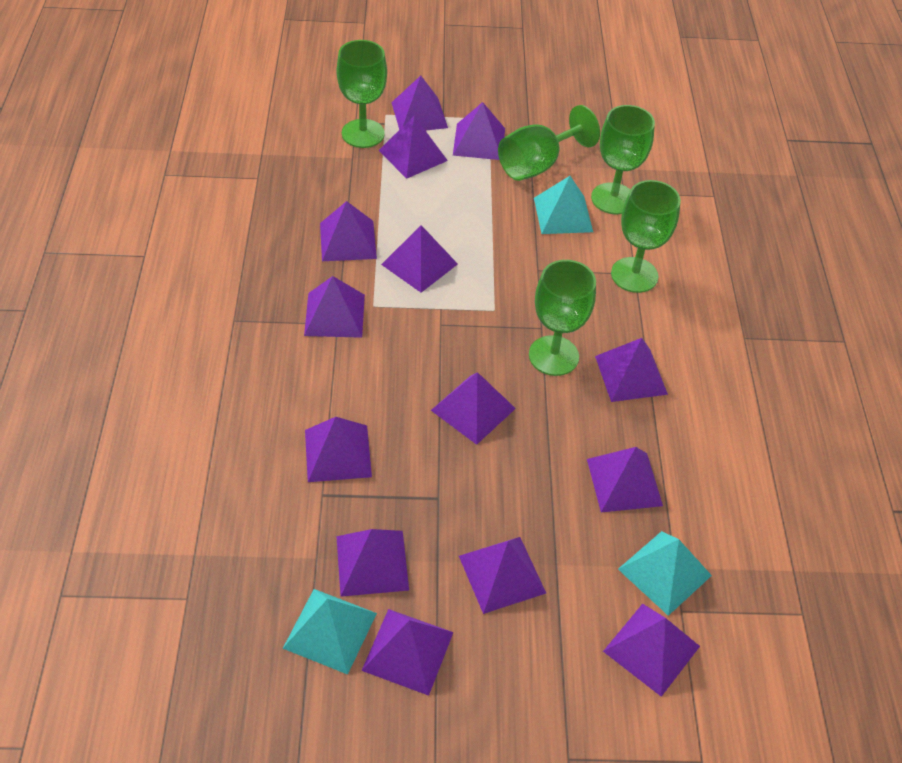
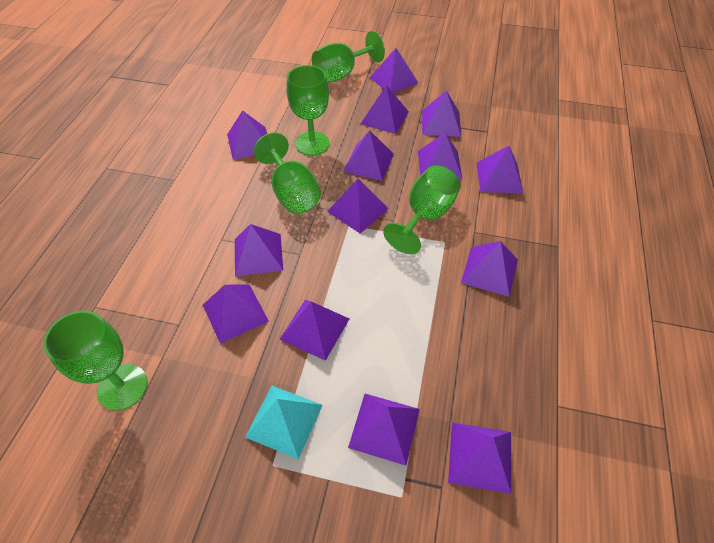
turquoise pyramid: 3 -> 1

